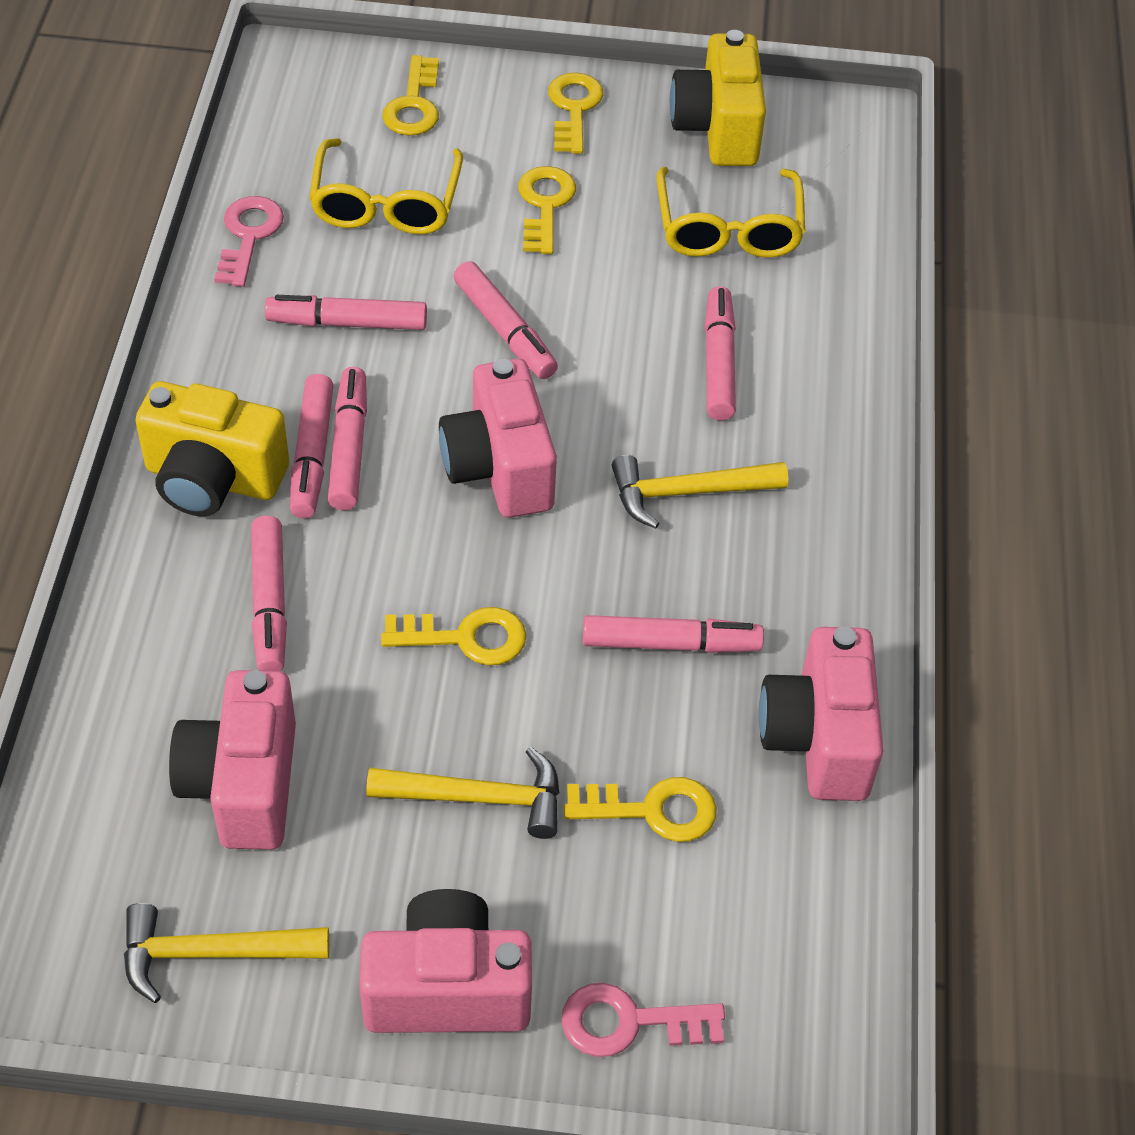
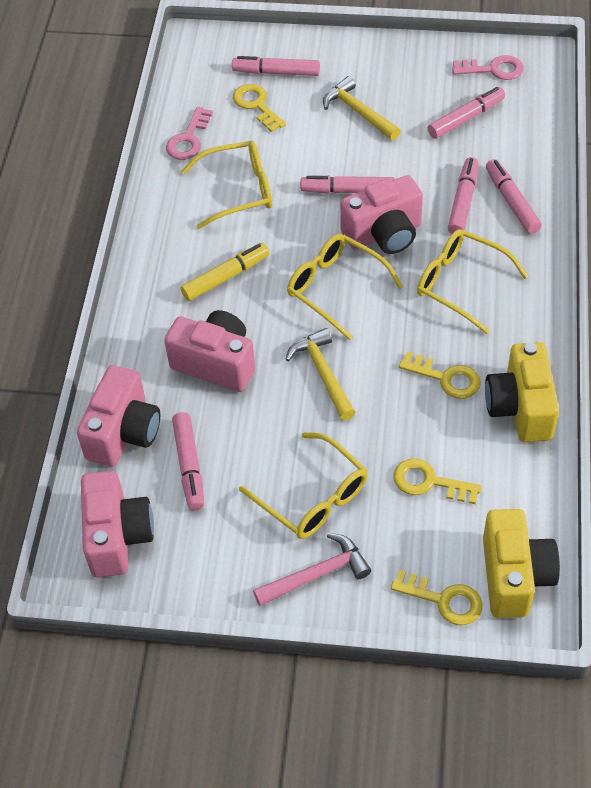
pink hammer: 0 -> 1
pink marker: 7 -> 6
yellow glasses: 2 -> 4
yellow hammer: 3 -> 2
yellow key: 5 -> 4
yellow marker: 0 -> 1

